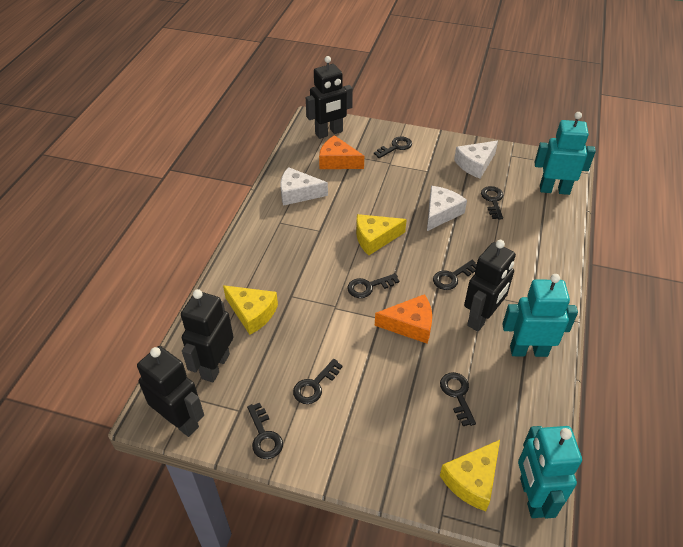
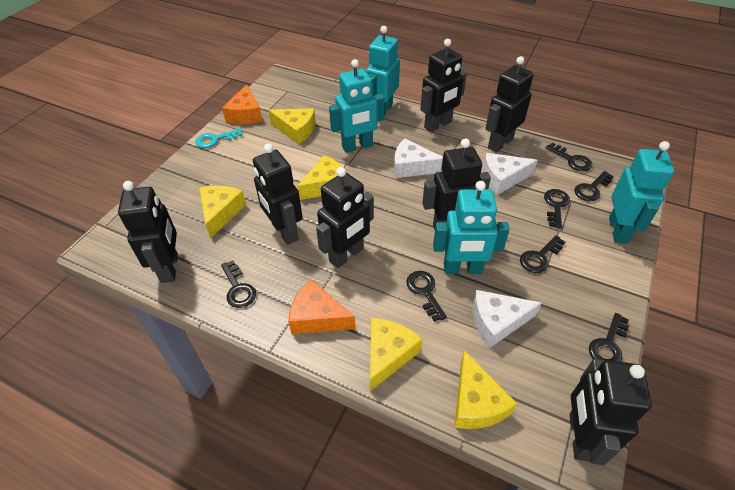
black robot: 4 -> 7
turquoise key: 0 -> 1
turquoise robot: 3 -> 4
yellow cheese: 3 -> 5

